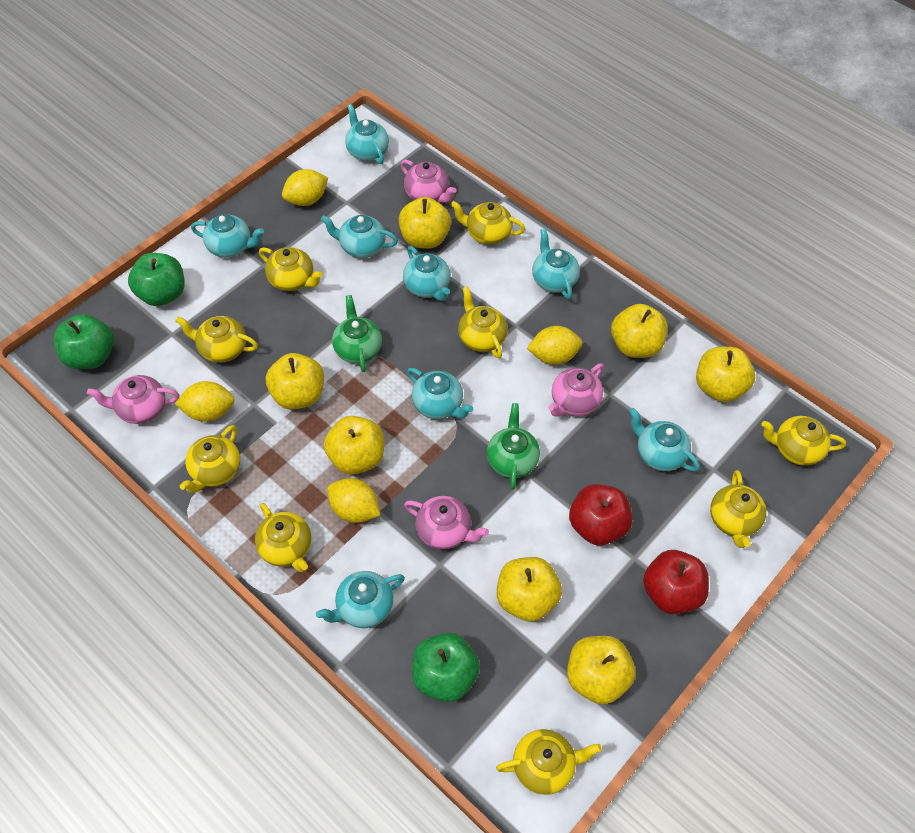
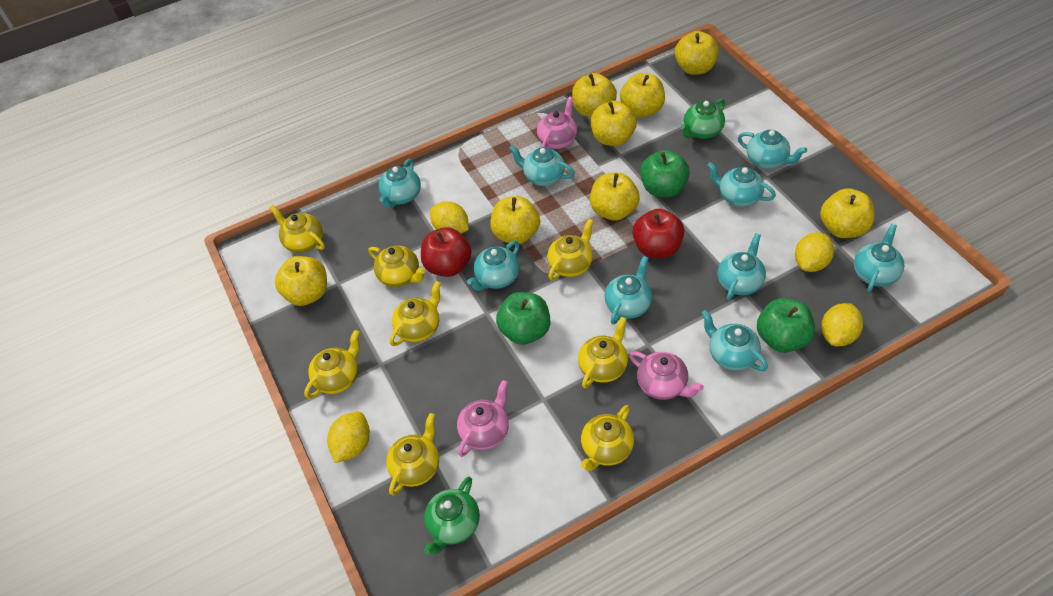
pink teapot: 4 -> 3
turquoise teapot: 8 -> 9
yellow apple: 7 -> 8
yellow teapot: 9 -> 8

